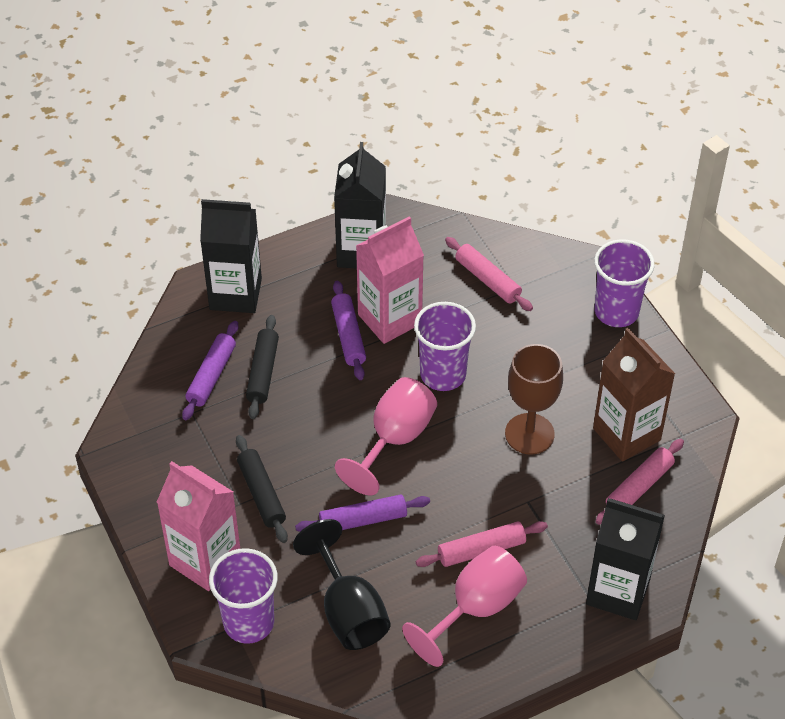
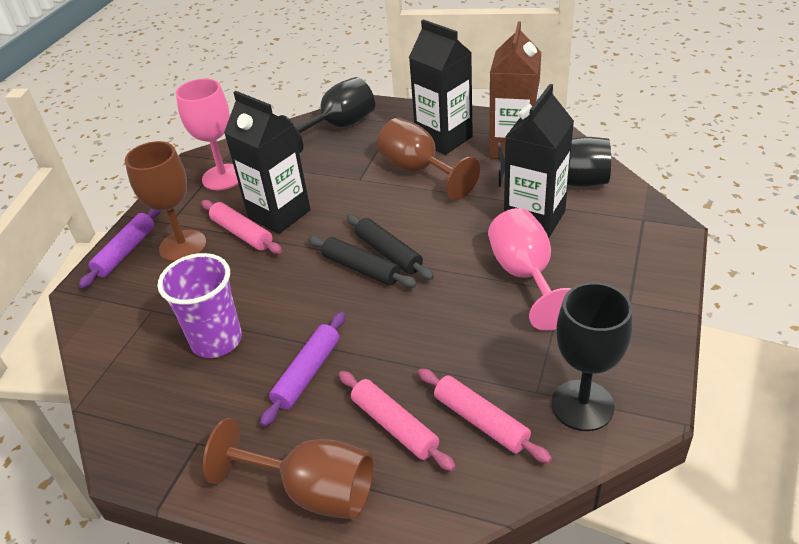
black goblet: 1 -> 3
brown goblet: 1 -> 3
pink carton: 2 -> 0
purple cup: 3 -> 1
purple rolling pin: 3 -> 2

